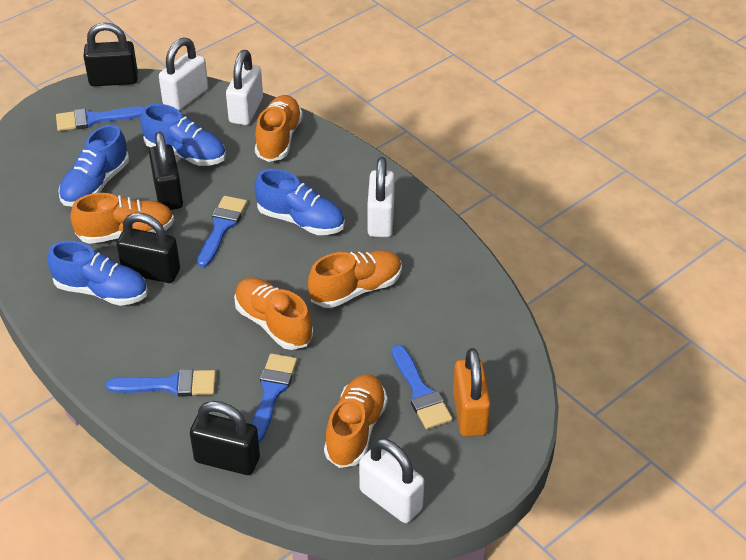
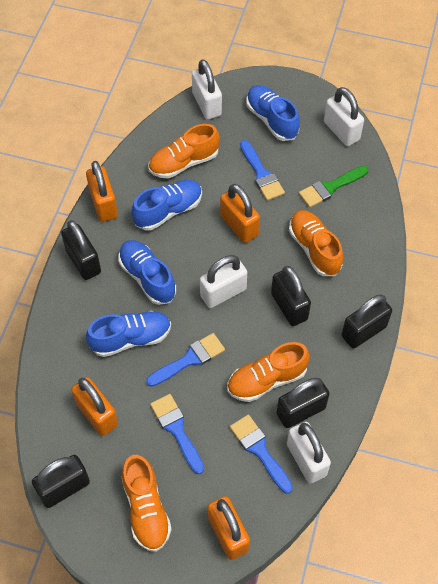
black padlock: 4 -> 5
blue brush: 5 -> 4
green brush: 0 -> 1
orange padlock: 1 -> 4
orange shoe: 5 -> 4

